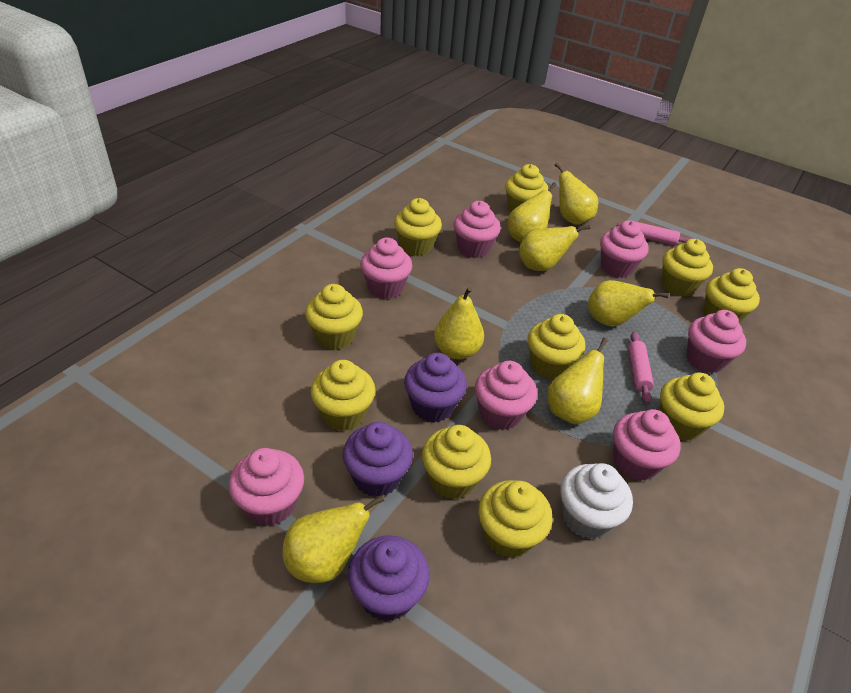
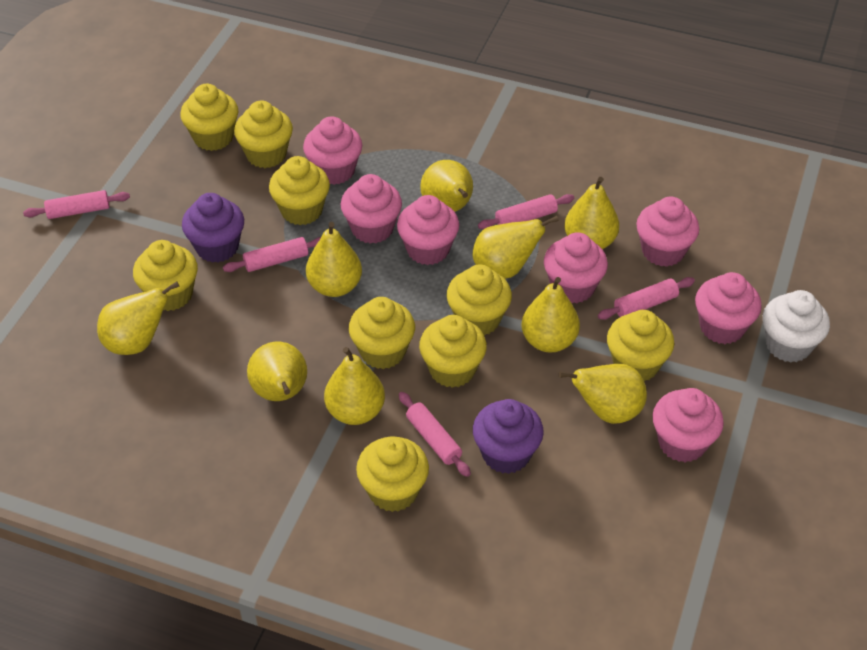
pink rolling pin: 2 -> 5
purple cupcake: 3 -> 2
yellow cupcake: 10 -> 9
yellow pear: 7 -> 9

